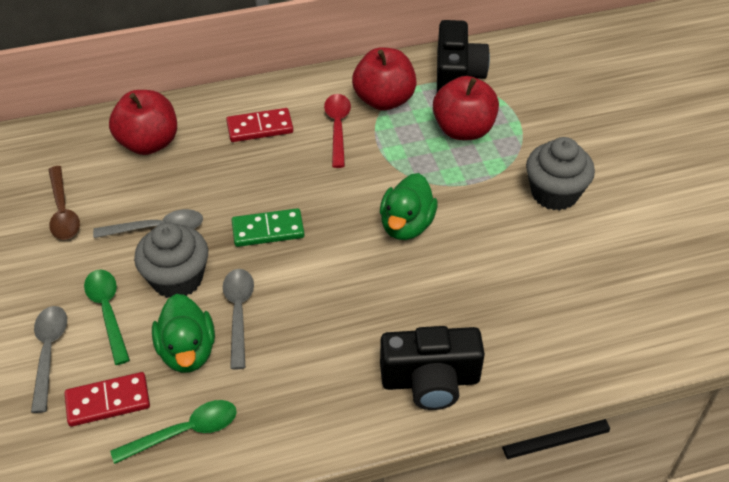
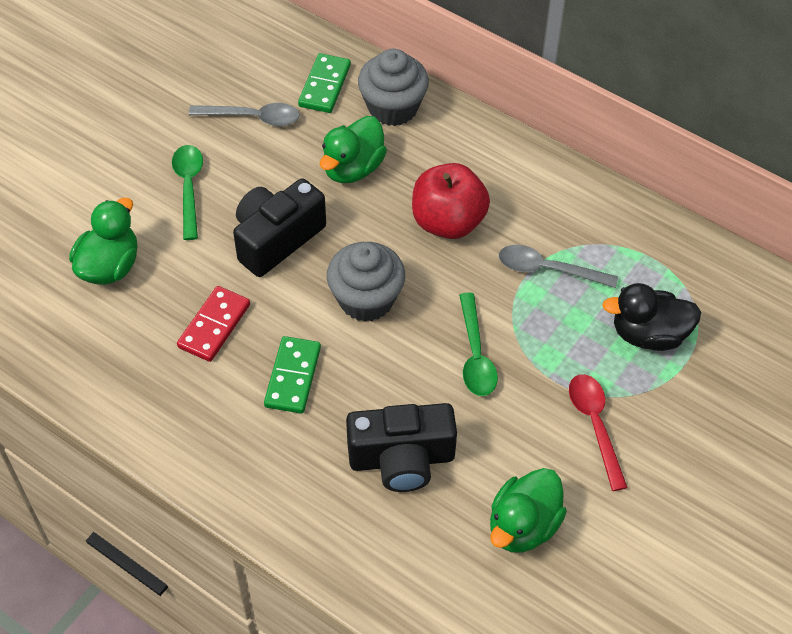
black duck: 0 -> 1
brown spoon: 1 -> 0
green domino: 1 -> 2
green duck: 2 -> 3
grey spoon: 3 -> 2
red apple: 3 -> 1
red domino: 2 -> 1

